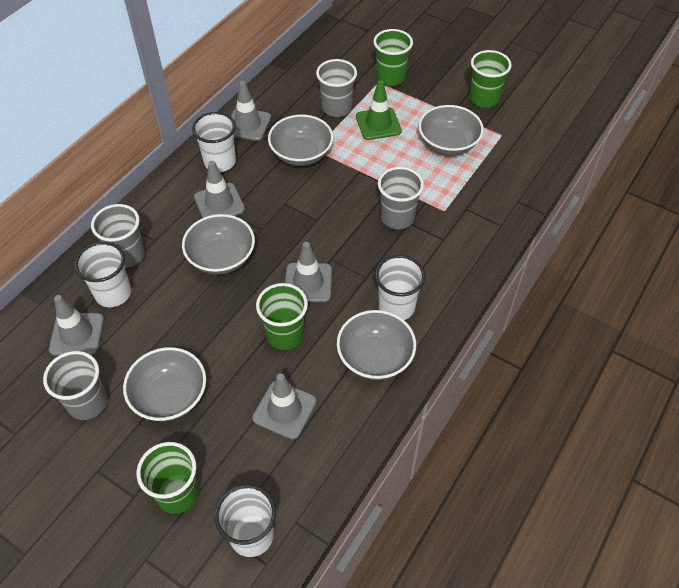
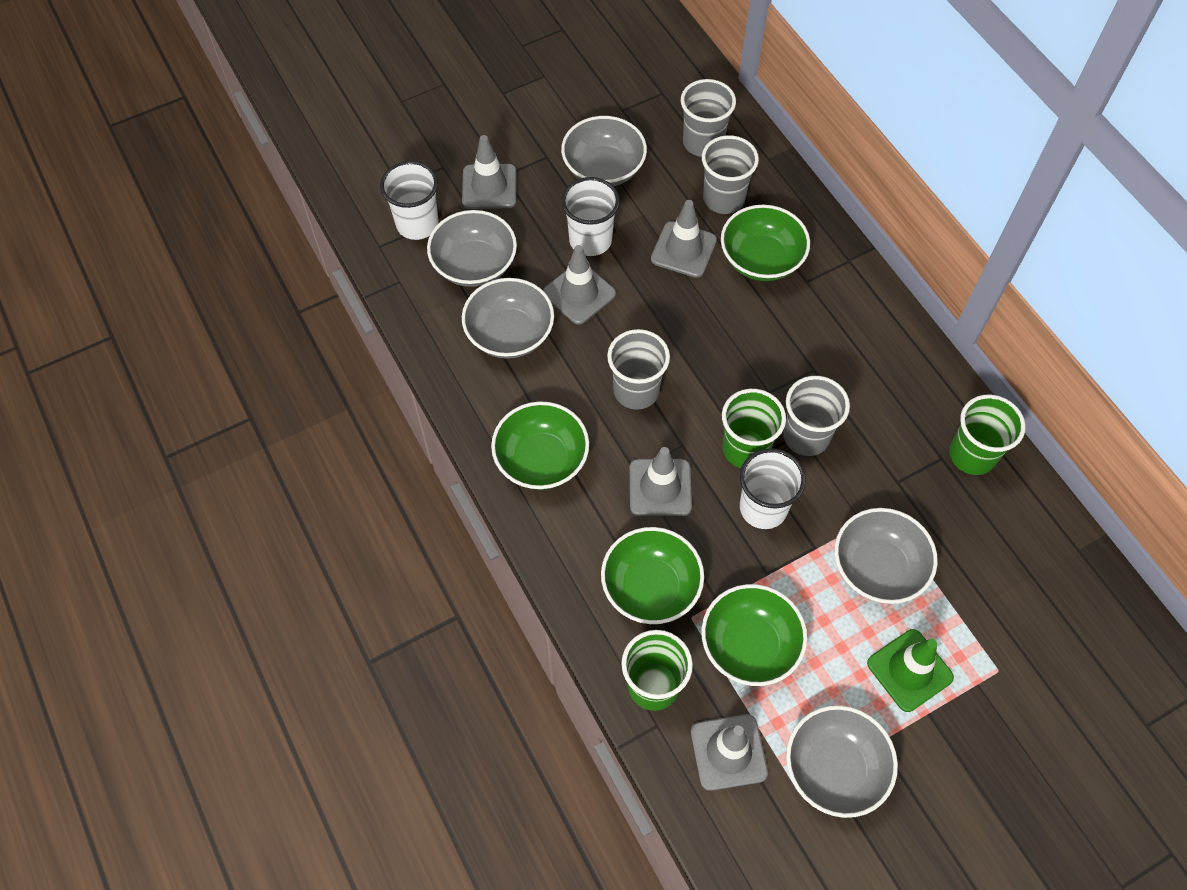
green bowl: 0 -> 4
green cup: 4 -> 3
white cup: 4 -> 3

